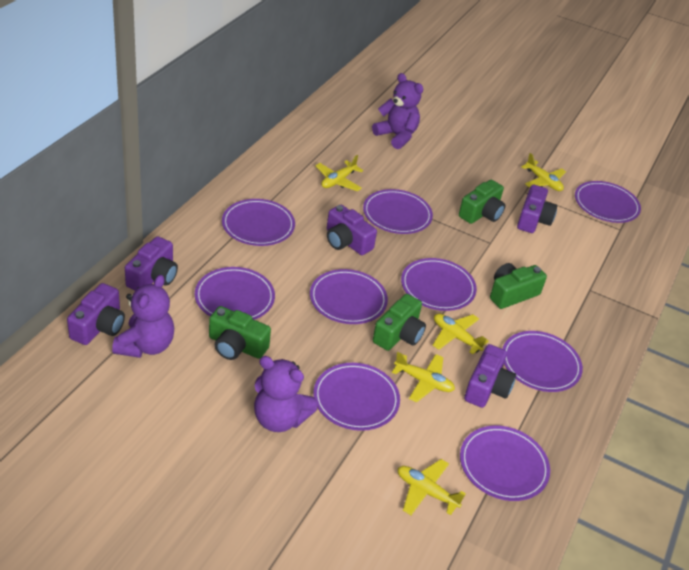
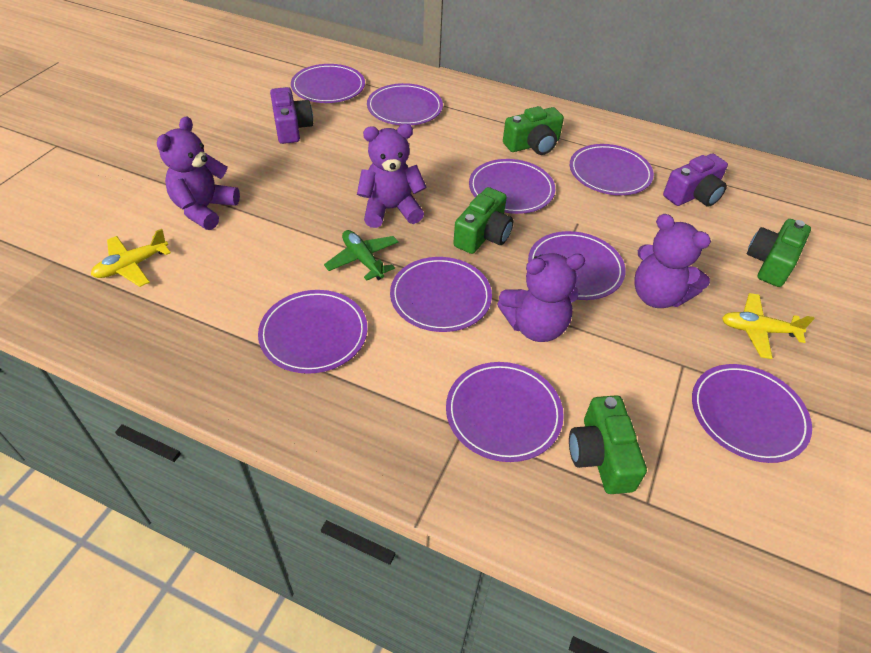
green plane: 0 -> 1
purple camera: 5 -> 2
purple teddy bear: 3 -> 4
yellow plane: 5 -> 2

